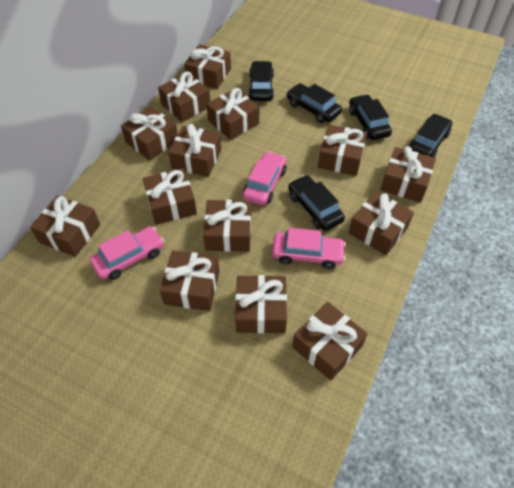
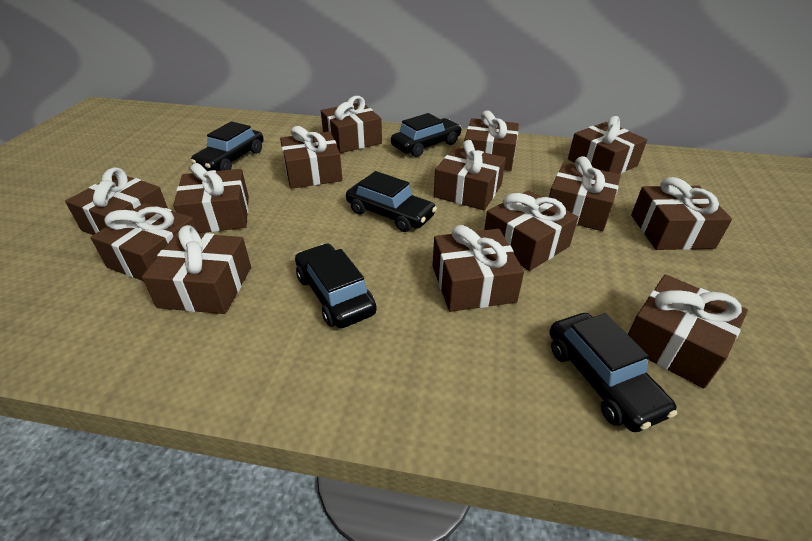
pink car: 3 -> 0

